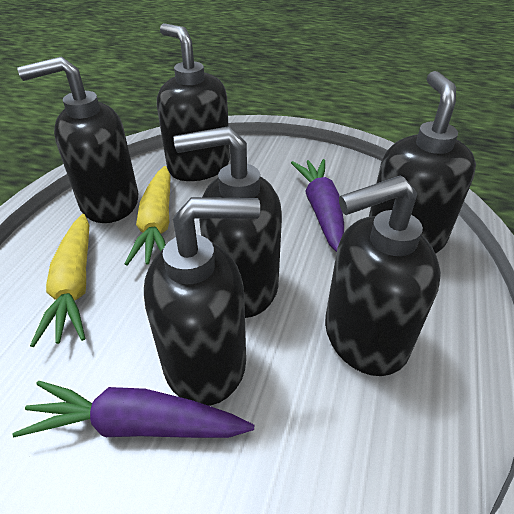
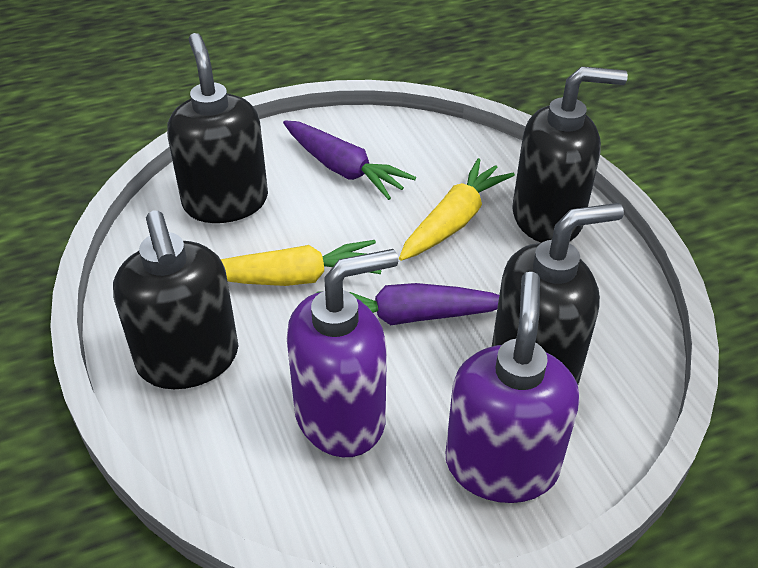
black soap dispenser: 6 -> 4
purple soap dispenser: 0 -> 2

